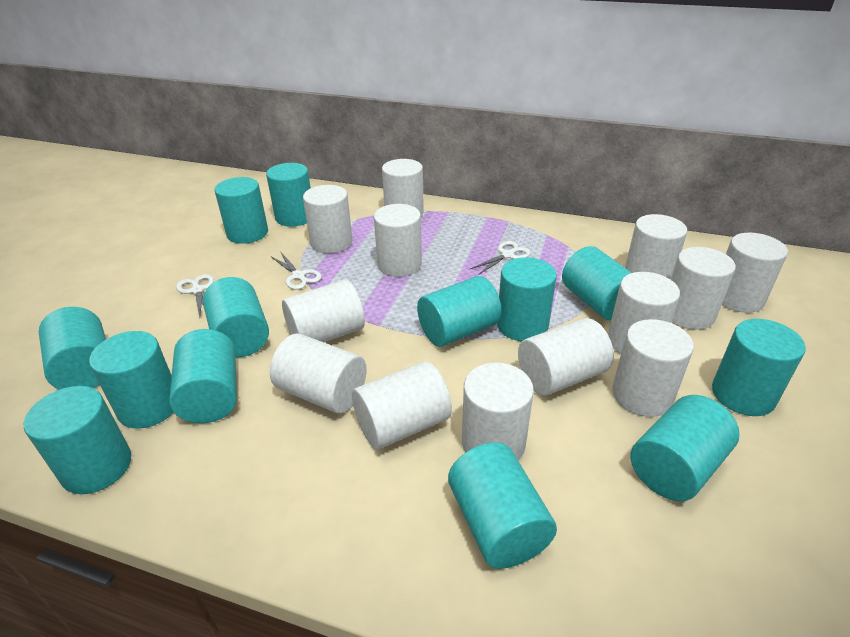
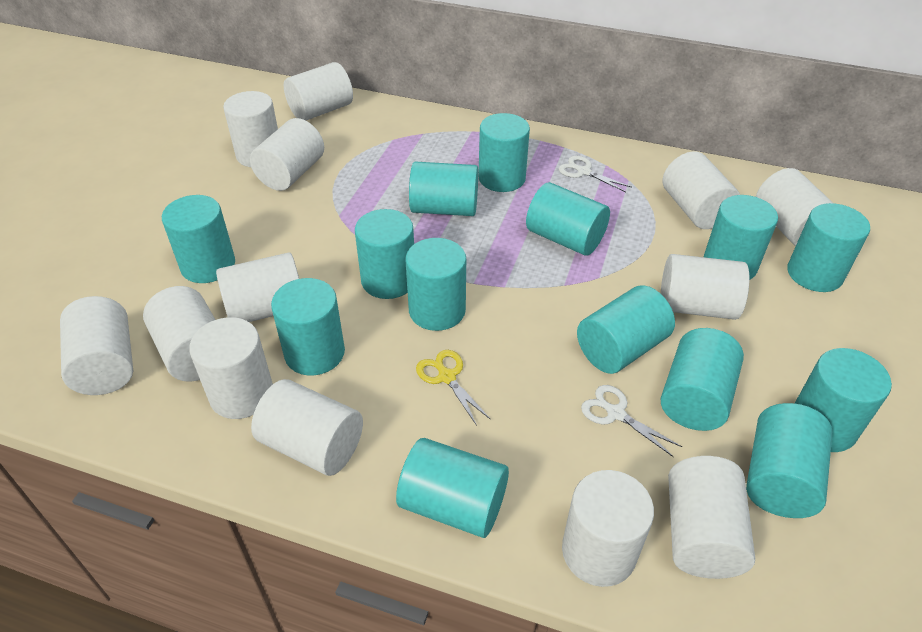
turquoise cylinder: 13 -> 14
white scissors: 3 -> 2
yellow scissors: 0 -> 1

